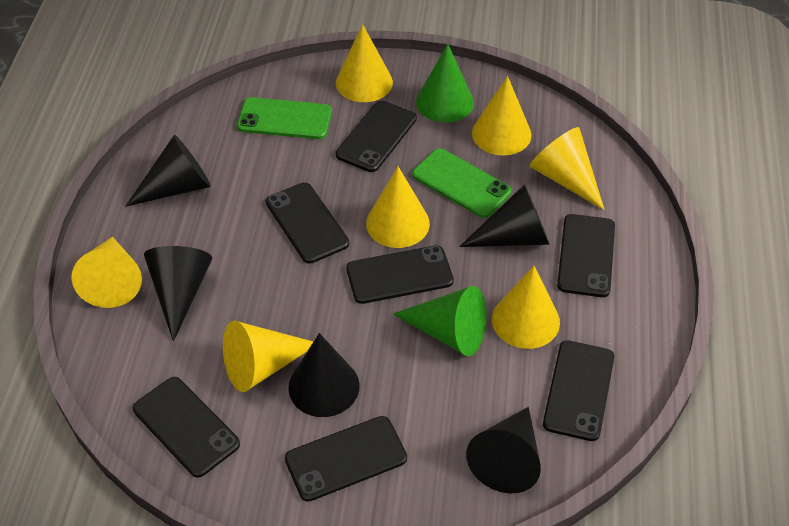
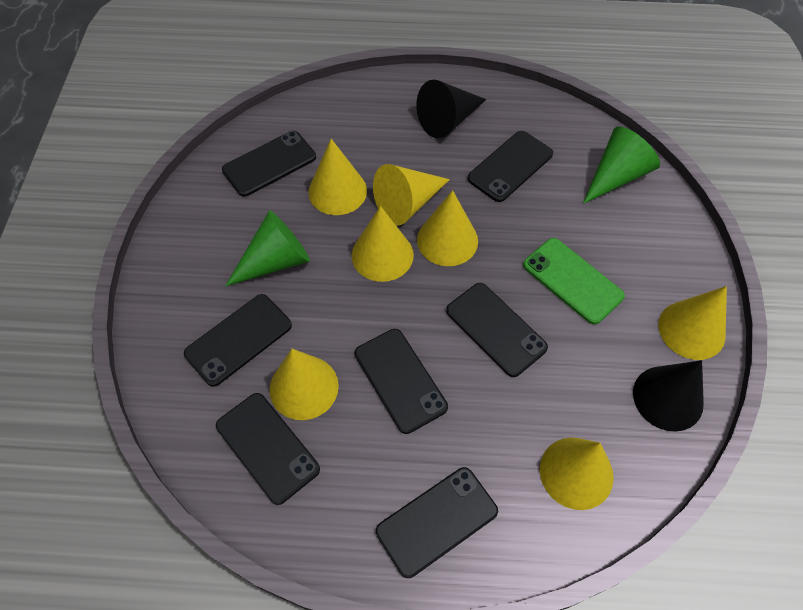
black cone: 5 -> 2
green phone: 2 -> 1

